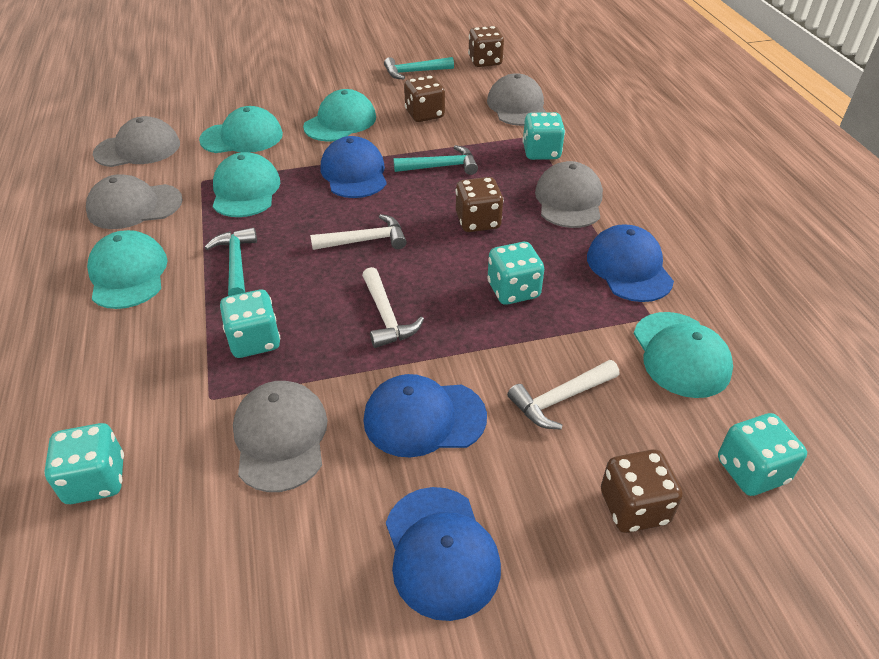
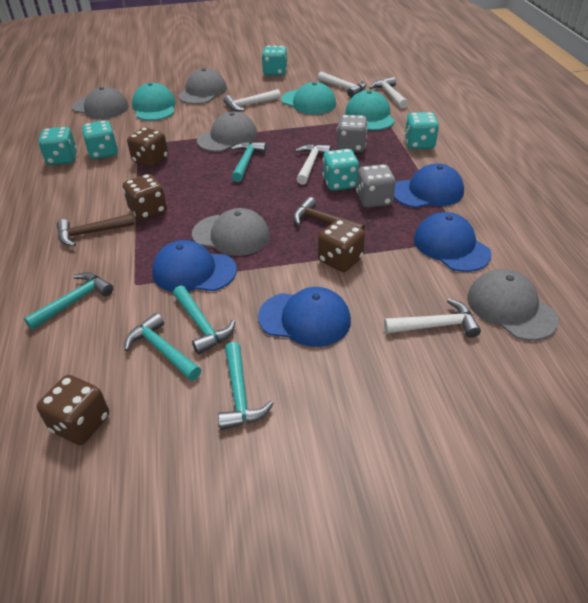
brown hammer: 0 -> 2
grey dice: 0 -> 2
turquoise cap: 5 -> 3
turquoise hammer: 3 -> 5
white hammer: 3 -> 5

